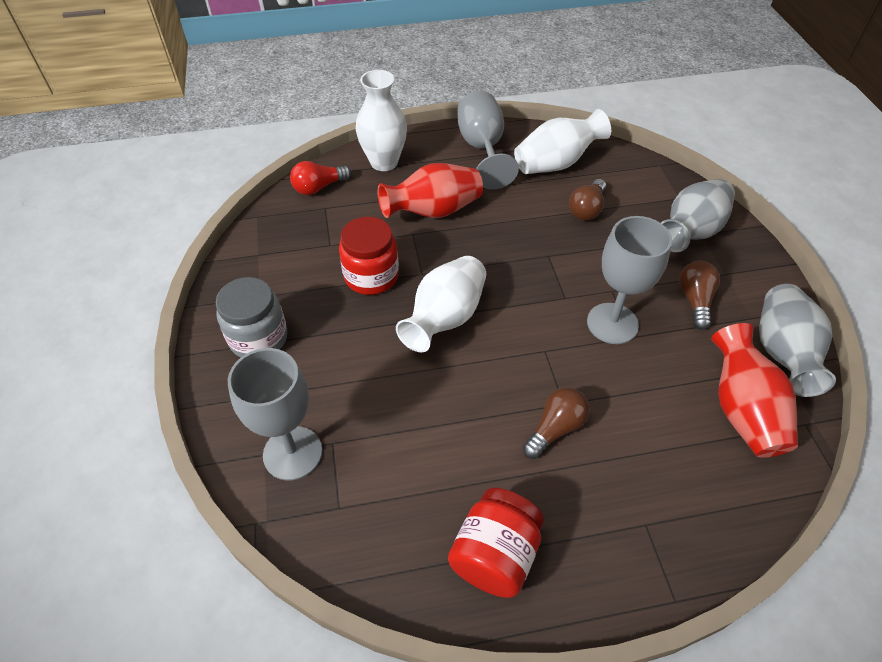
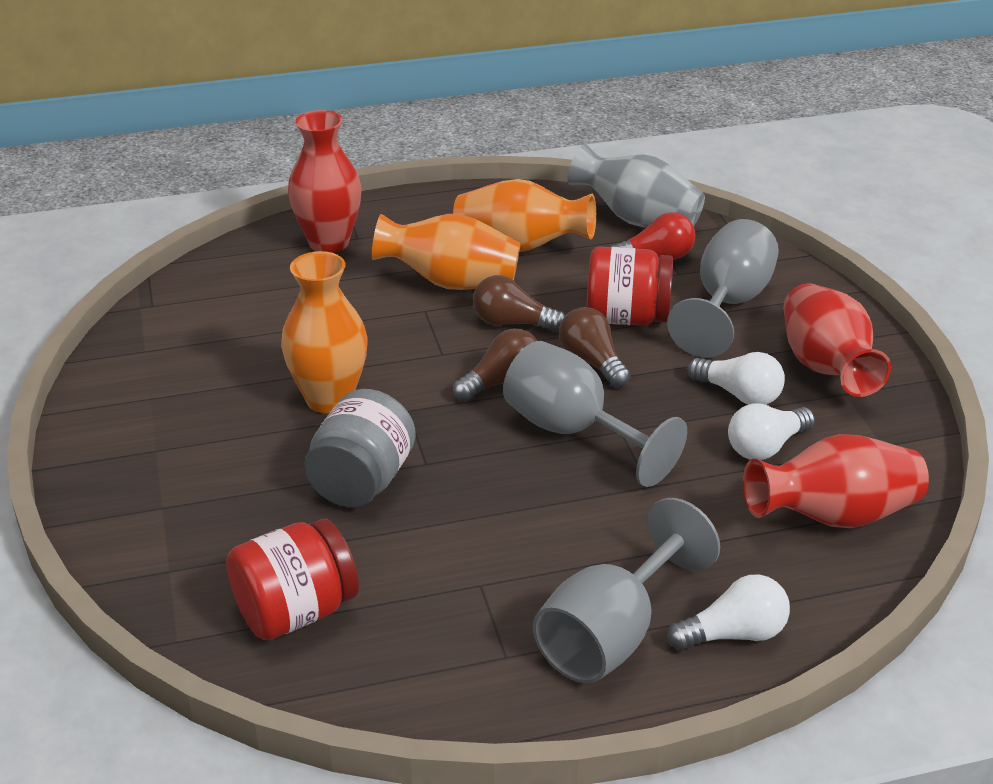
grey vase: 2 -> 1
orange vase: 0 -> 3
red vase: 2 -> 3
white light bulb: 0 -> 3
white vase: 3 -> 0

